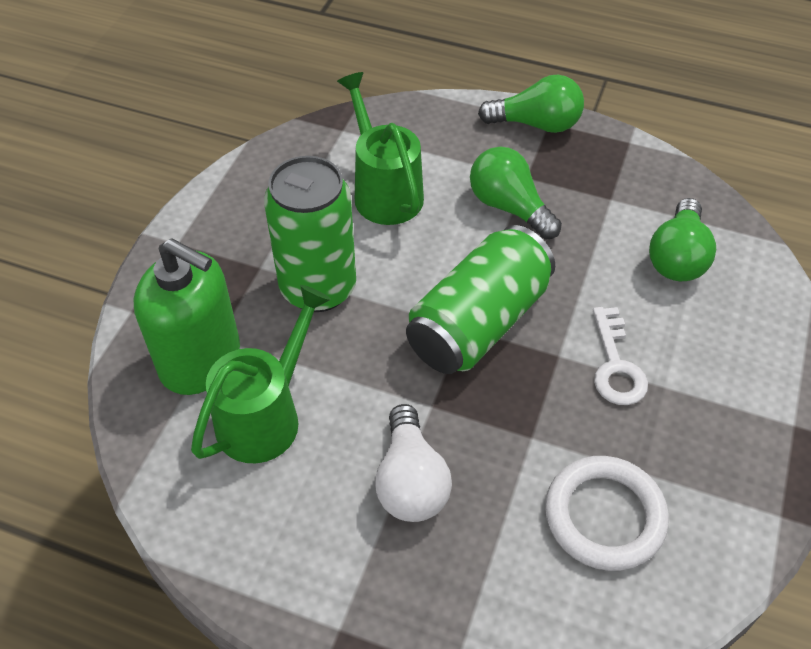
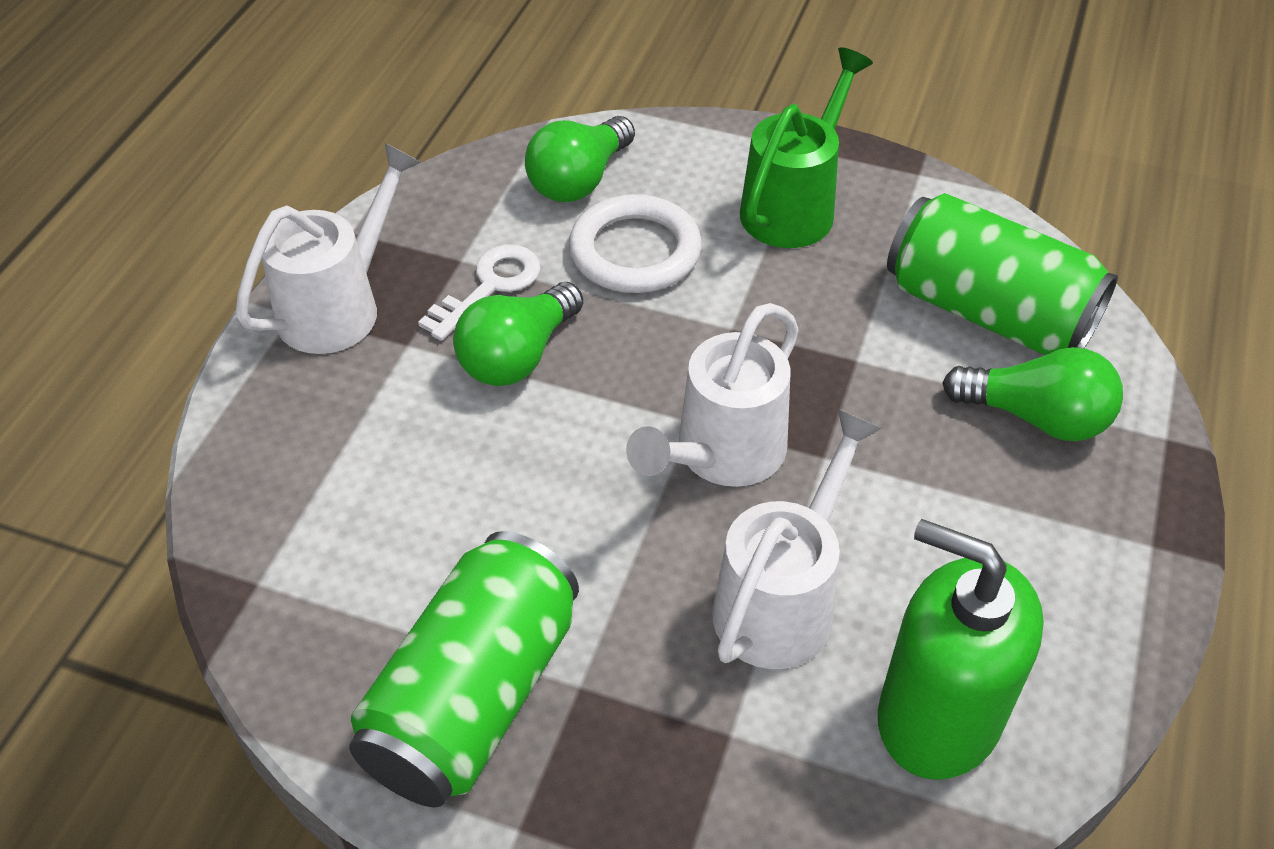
green watering can: 2 -> 1
white light bulb: 1 -> 0
white watering can: 0 -> 3

